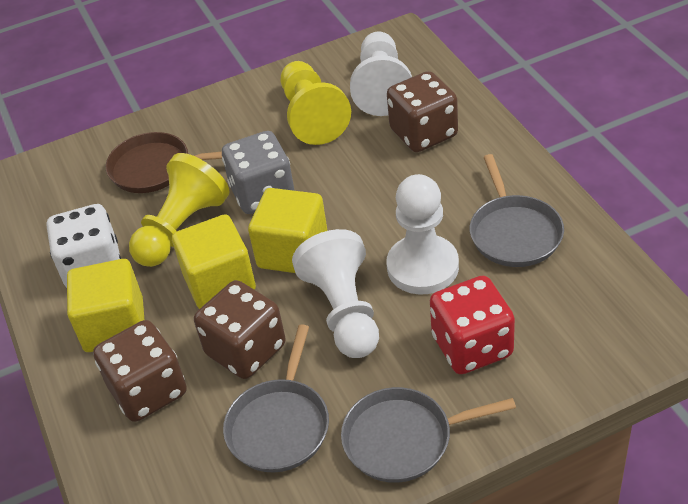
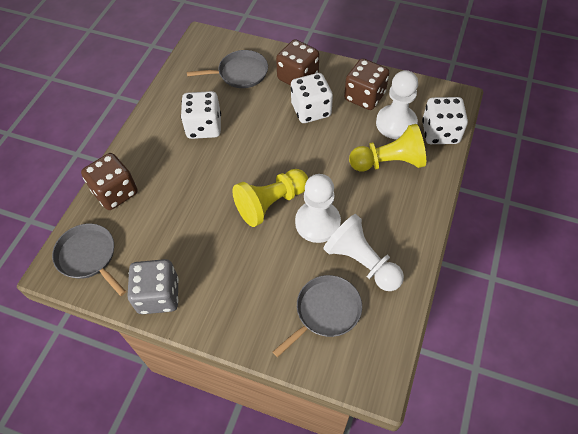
brown pan: 1 -> 0
red dice: 1 -> 0
white dice: 1 -> 3
yellow cube: 3 -> 0

